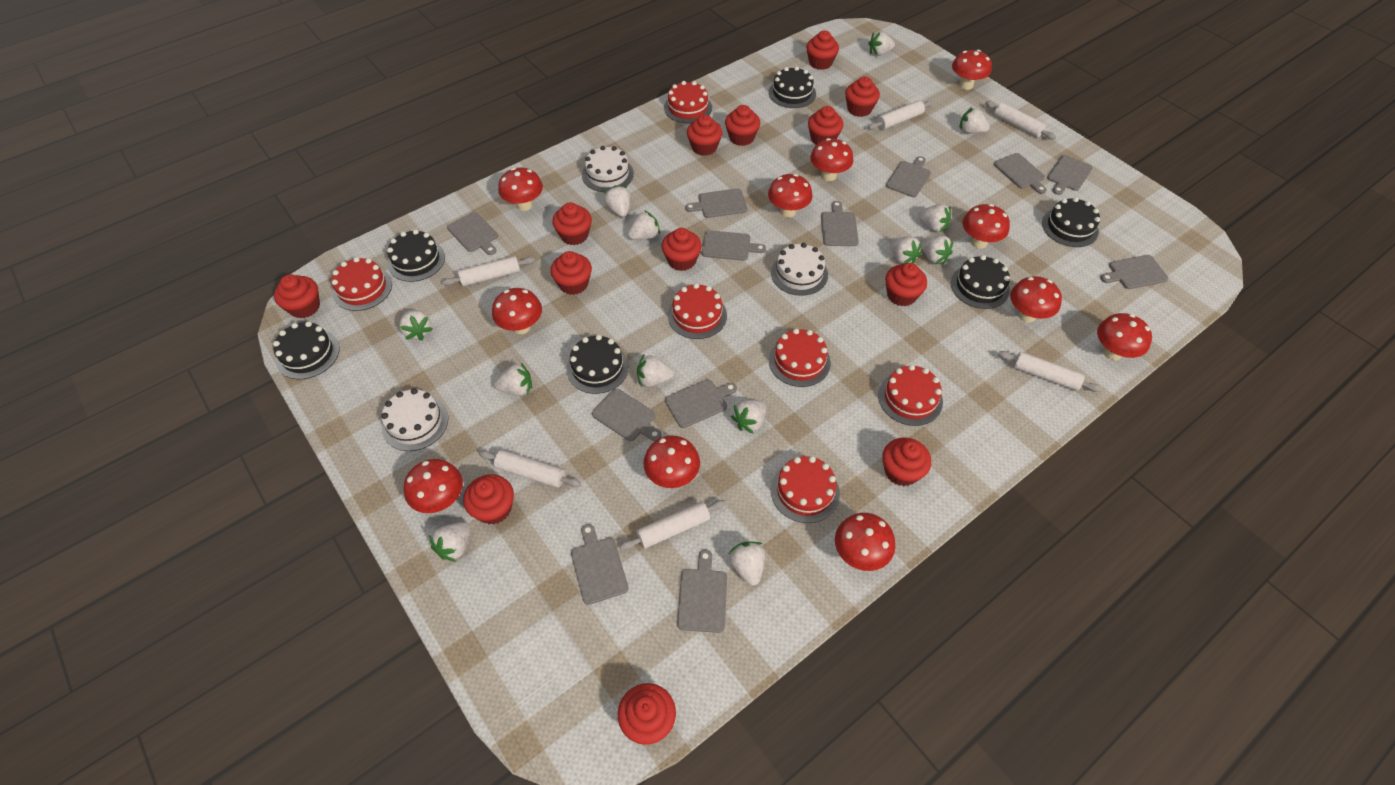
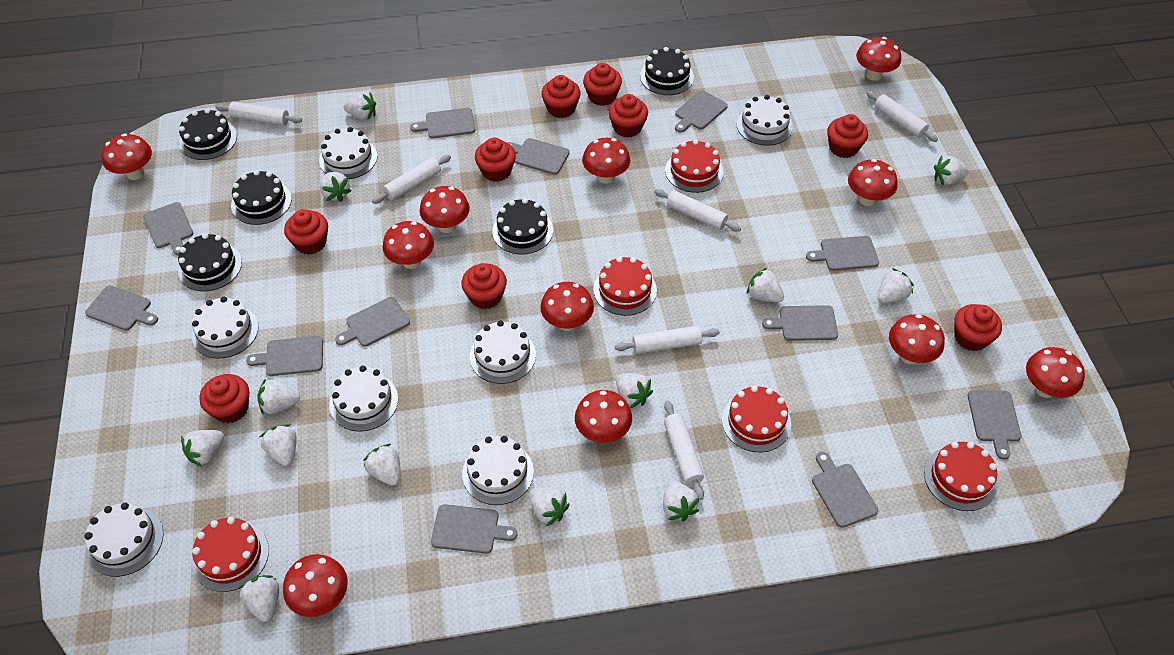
black cake: 6 -> 5
red cake: 6 -> 5
red cupcake: 13 -> 9
white cake: 3 -> 7

